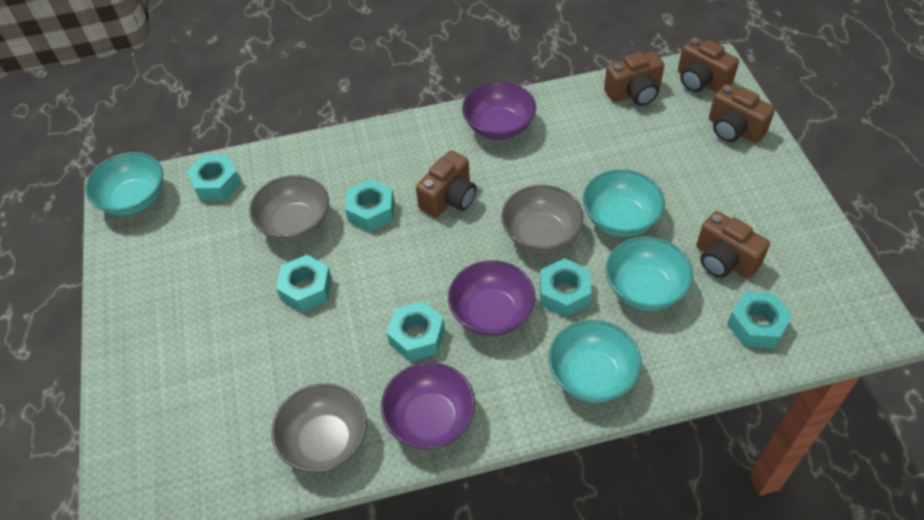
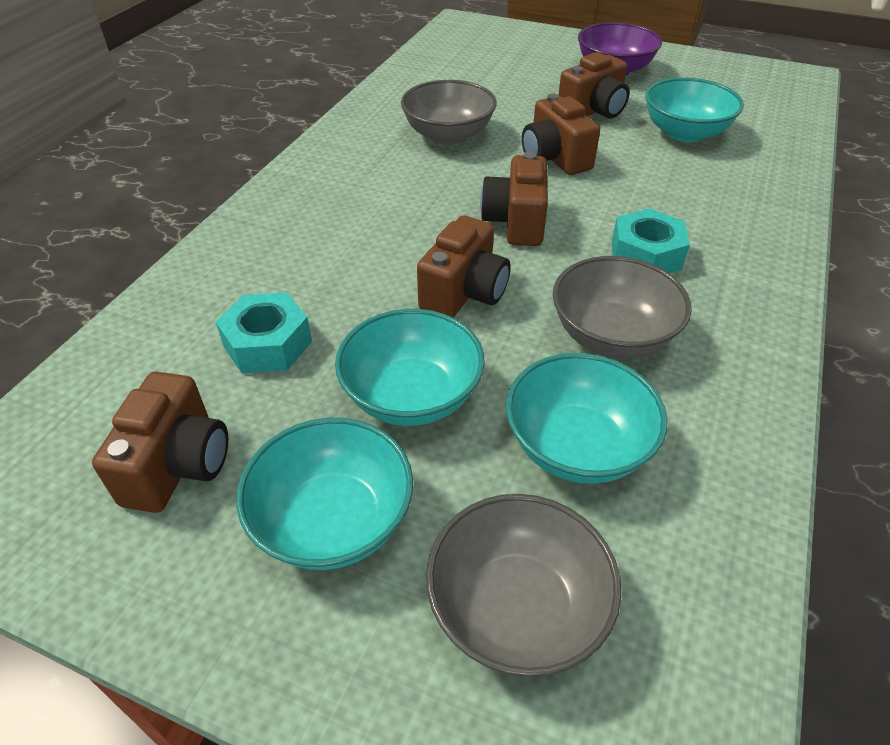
purple bowl: 3 -> 1
turquoise nut: 6 -> 2

